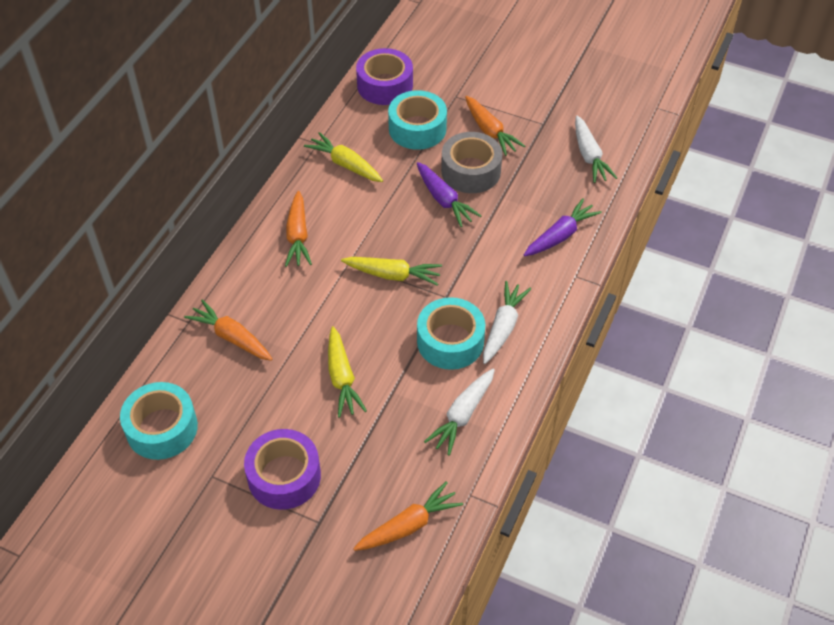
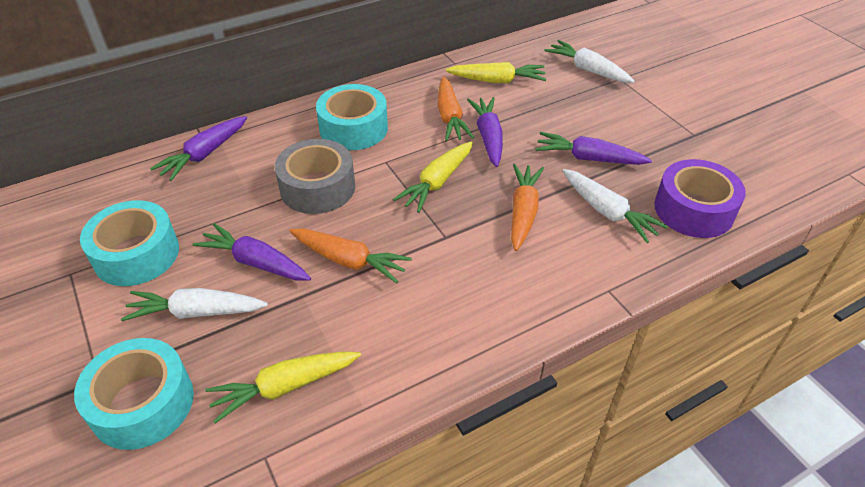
orange carrot: 4 -> 3
purple carrot: 2 -> 4
purple tape: 2 -> 1

